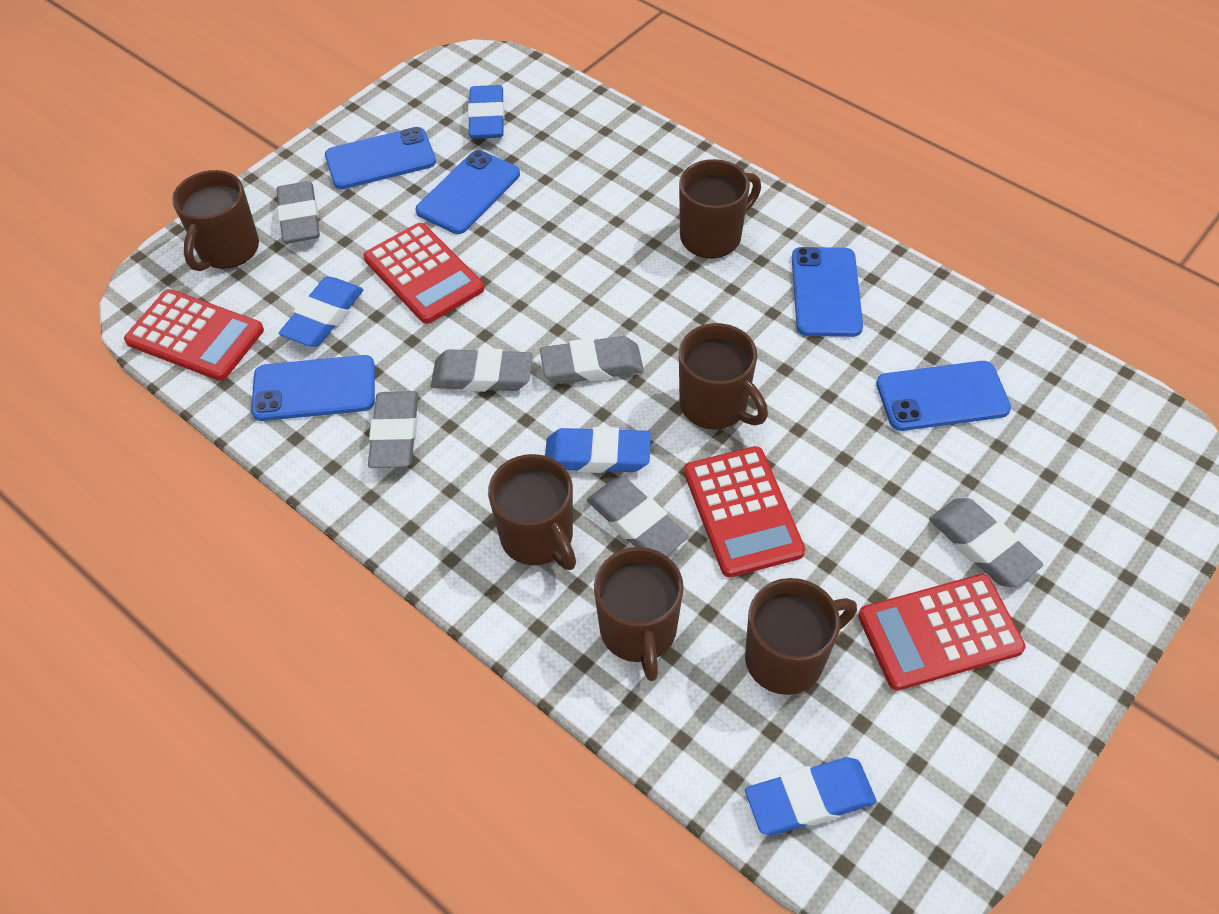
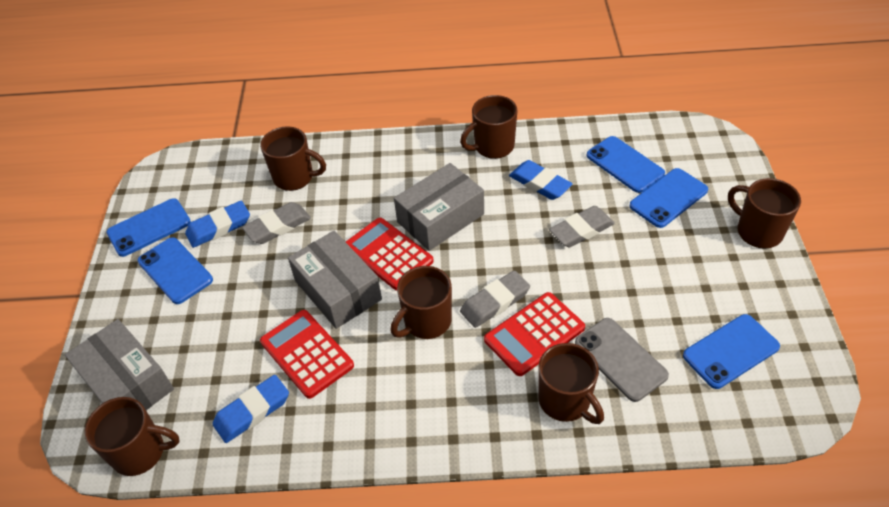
blue eraser: 4 -> 3
grey box: 0 -> 3
grey eraser: 6 -> 3
grey phone: 0 -> 1
red calculator: 4 -> 3

